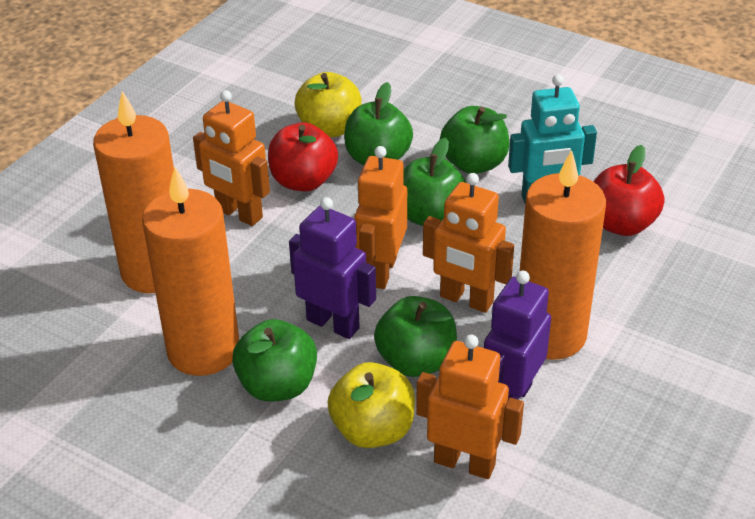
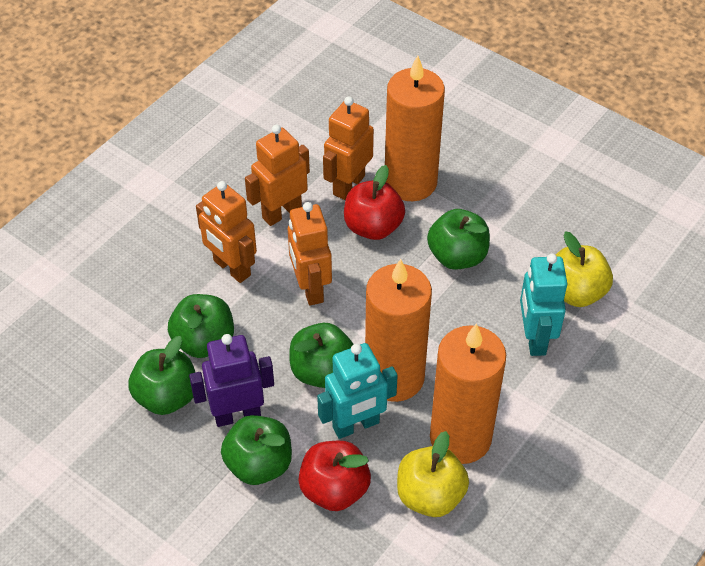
purple robot: 2 -> 1
turquoise robot: 1 -> 2

